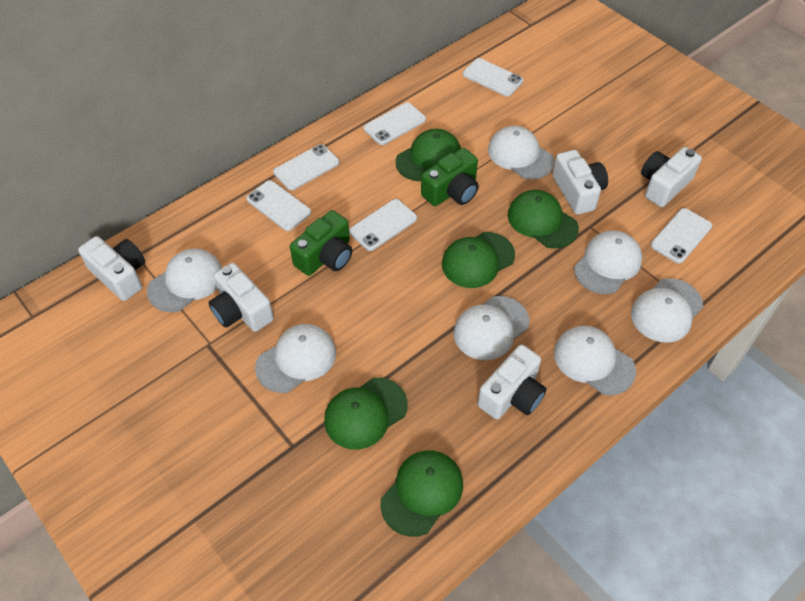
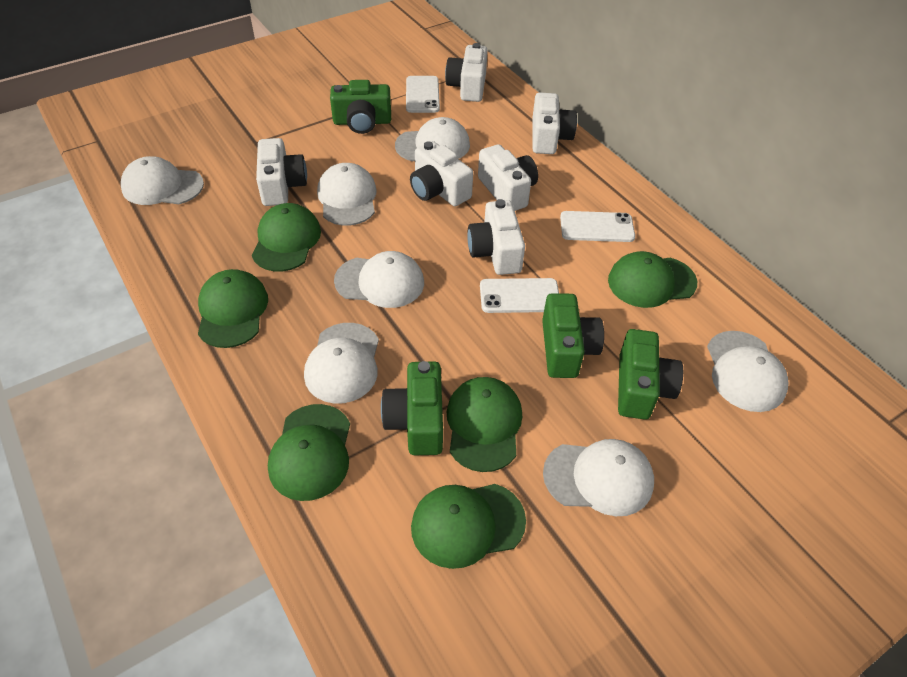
green camera: 2 -> 4
green cap: 5 -> 6
white camera: 5 -> 6
white phone: 6 -> 3

